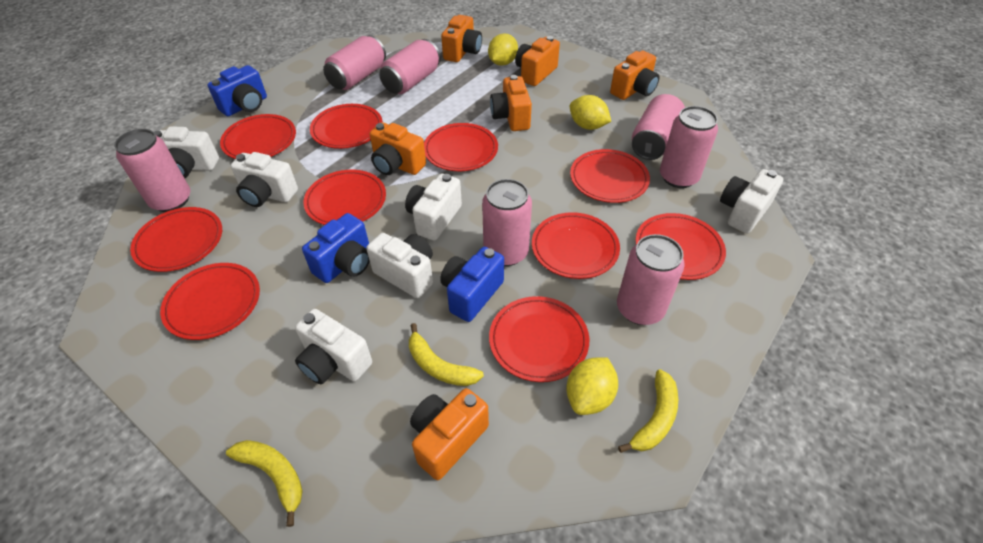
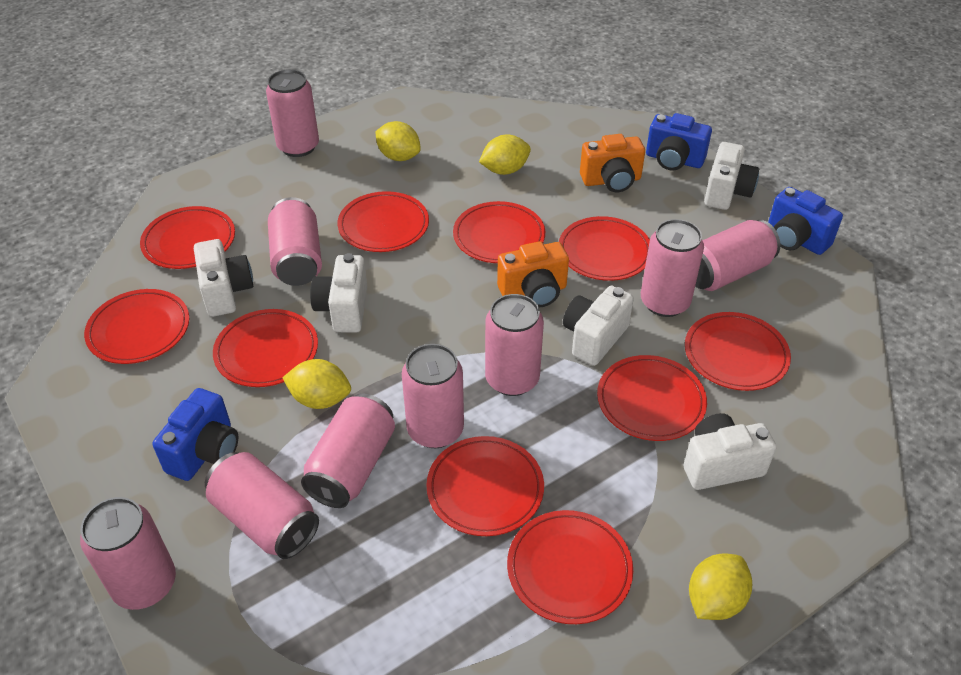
orange camera: 6 -> 2
pink can: 7 -> 9
white camera: 6 -> 5
yellow banana: 3 -> 0
yellow lemon: 3 -> 4

